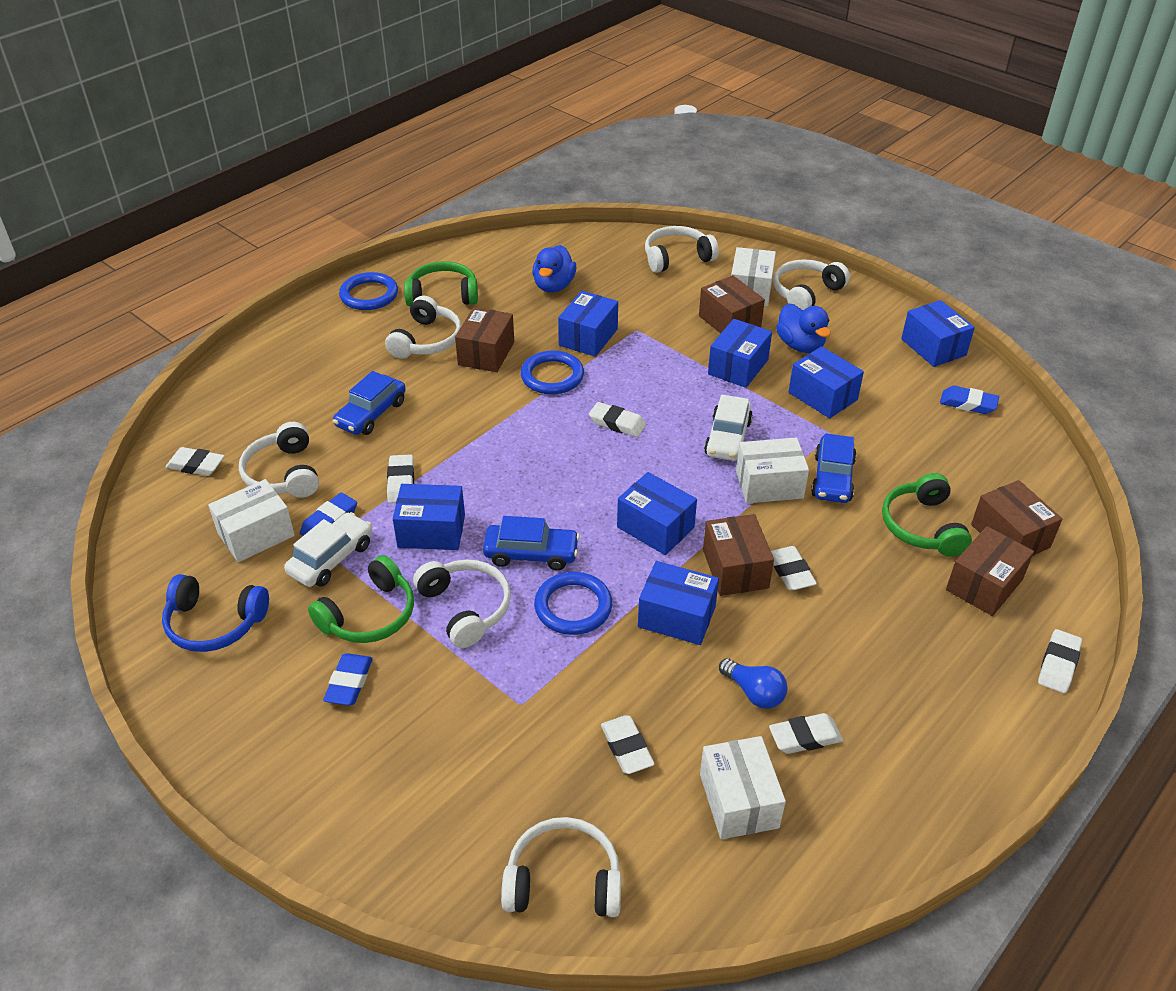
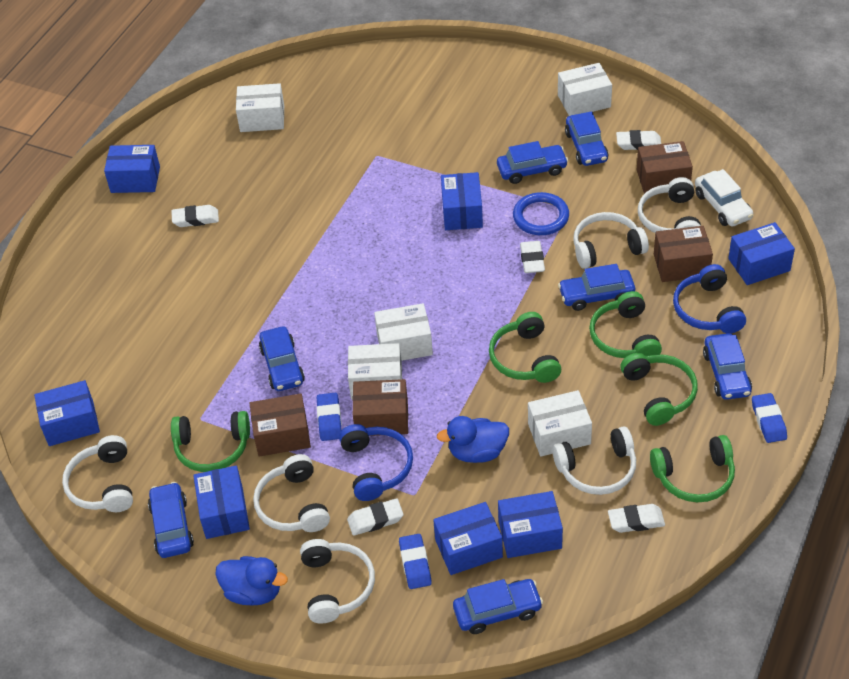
blue car: 3 -> 7
blue headphones: 1 -> 2
blue light bulb: 1 -> 0
blue ring: 3 -> 1
brown box: 5 -> 4
green headphones: 3 -> 5
white box: 4 -> 5
white car: 2 -> 1
white eraser: 7 -> 5

